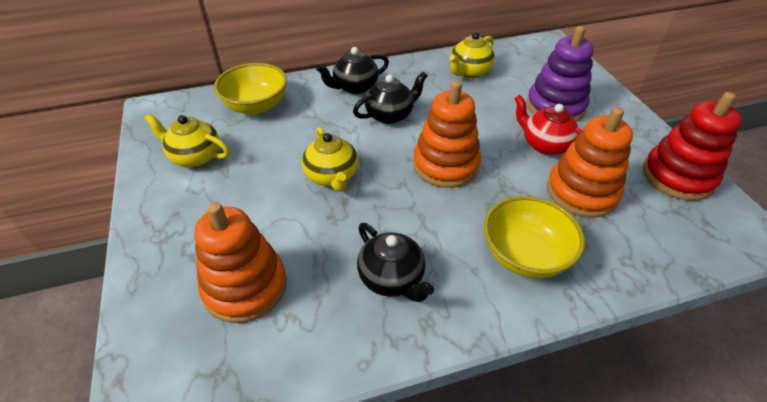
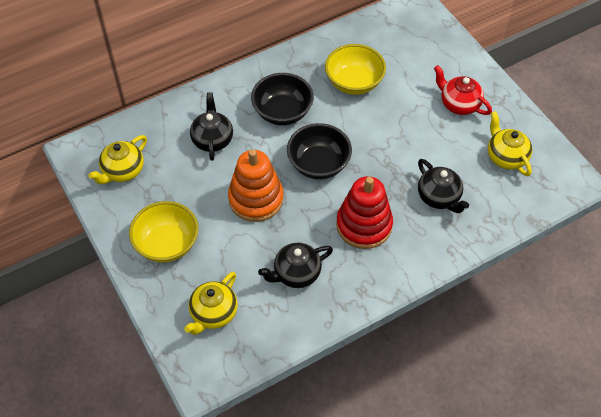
black bowl: 0 -> 2
orange stacking toy: 3 -> 1
purple stacking toy: 1 -> 0

